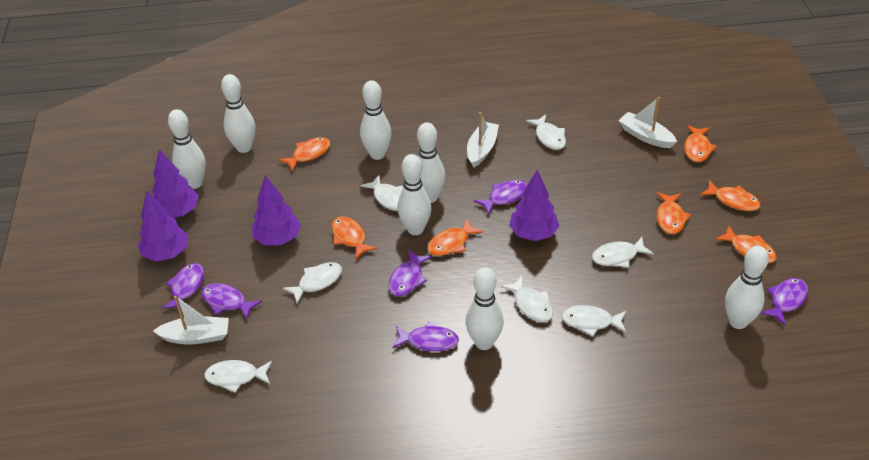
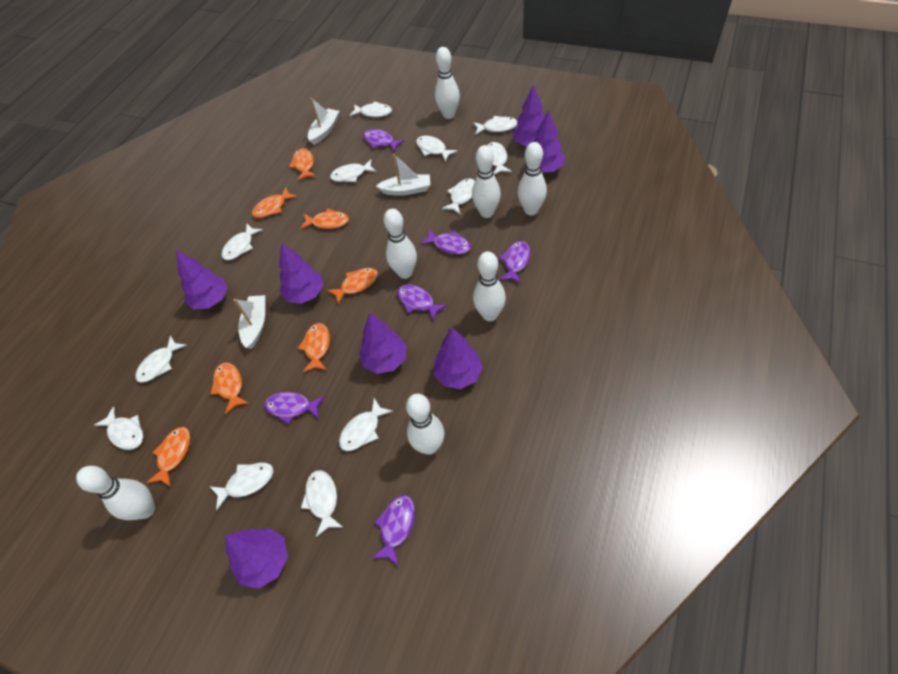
purple tree: 4 -> 7
white fish: 7 -> 12

